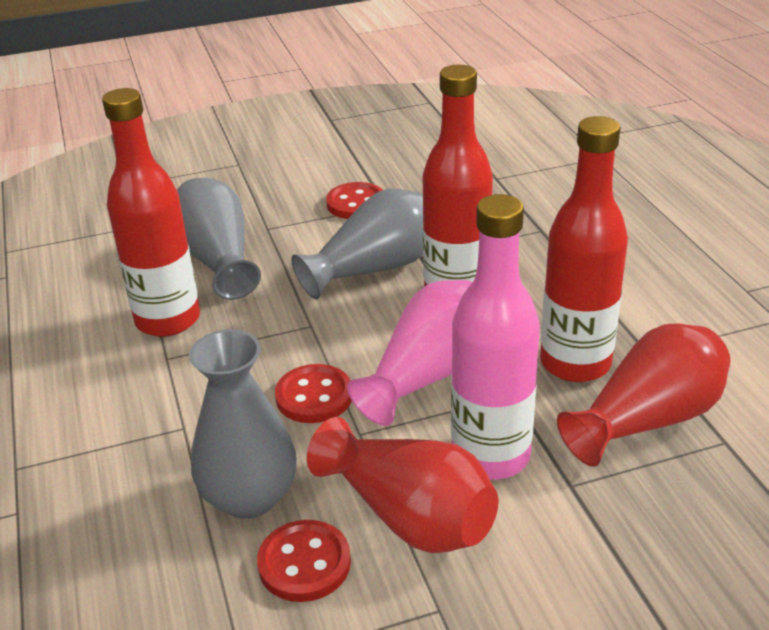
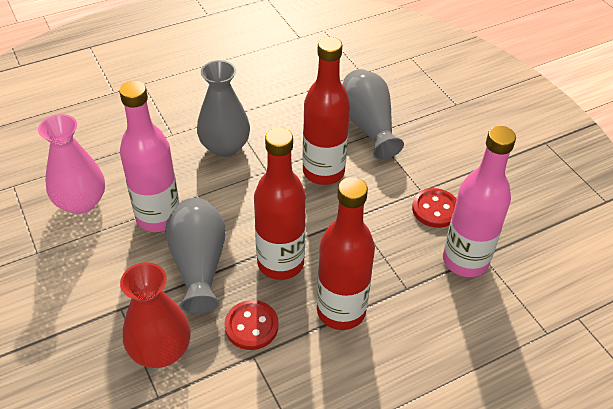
pink bottle: 1 -> 2
red button: 3 -> 2
red vase: 2 -> 1

